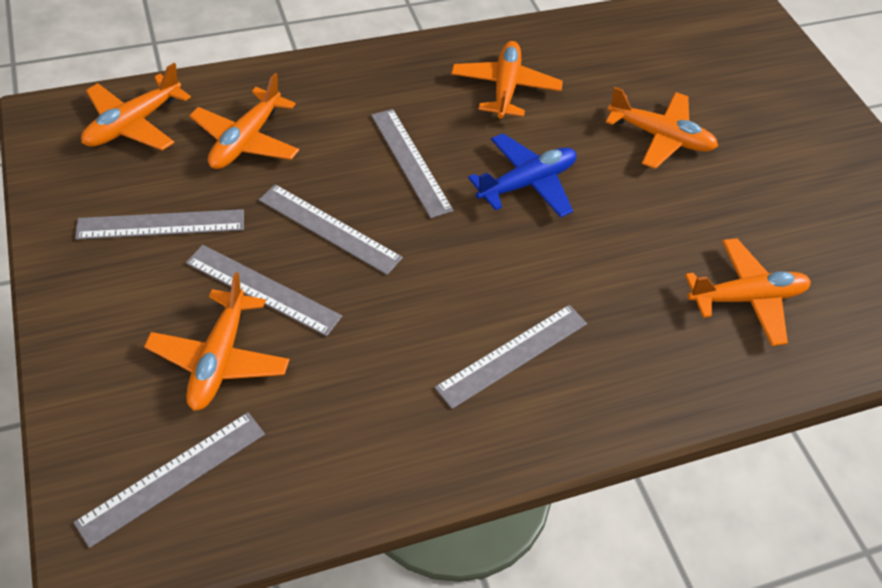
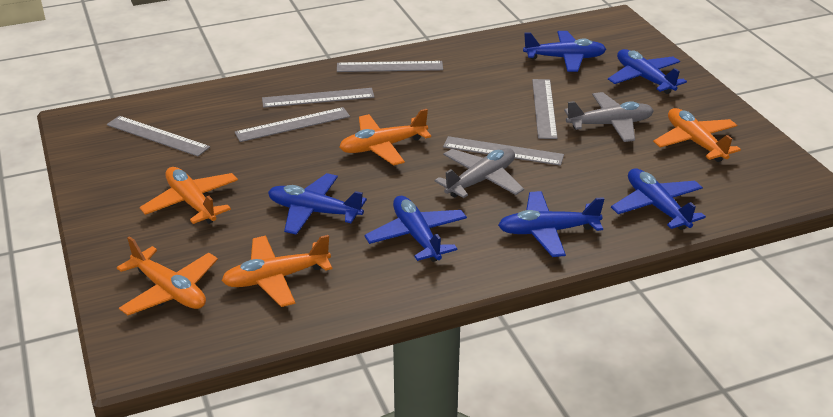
blue plane: 1 -> 6
grey plane: 0 -> 2
orange plane: 6 -> 5

